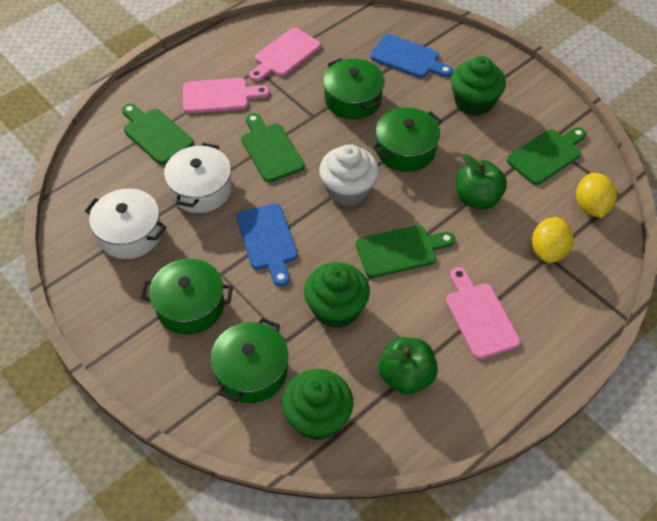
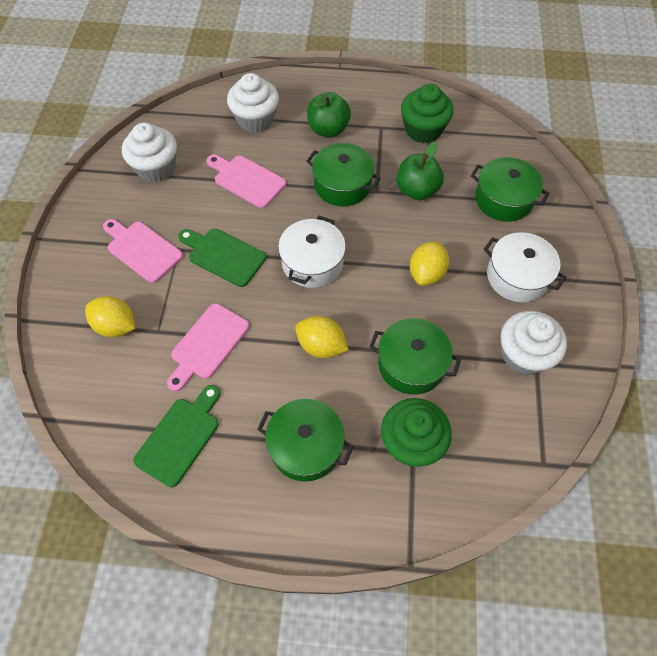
blue cutting board: 2 -> 0
green cupcake: 3 -> 2
green cutting board: 4 -> 2
white cupcake: 1 -> 3
yellow lemon: 2 -> 3

